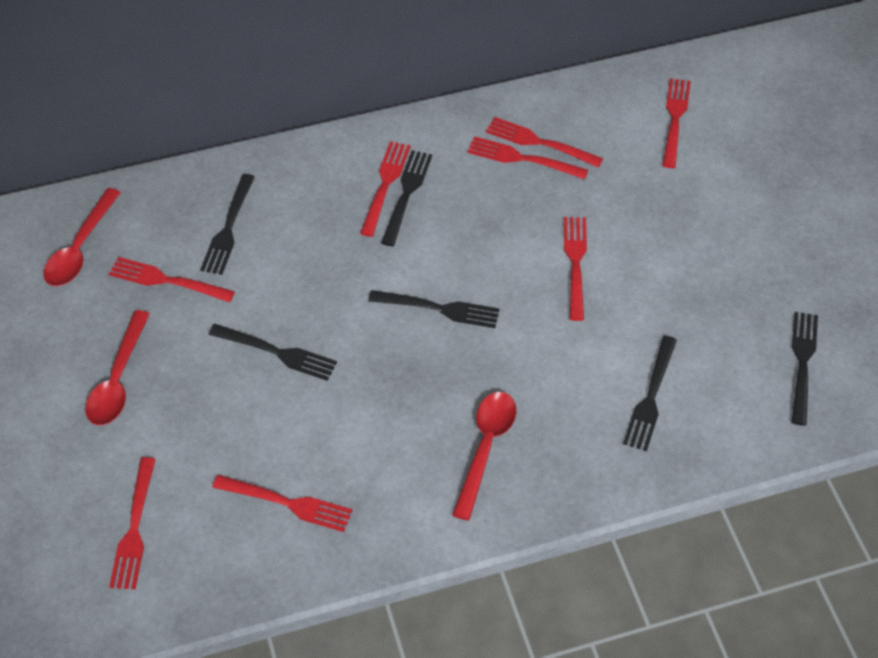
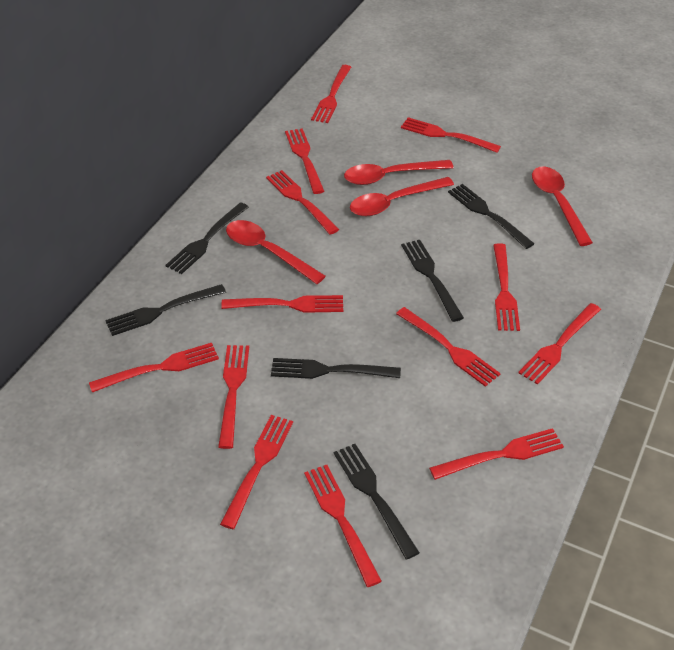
red fork: 8 -> 13
red spoon: 3 -> 4

